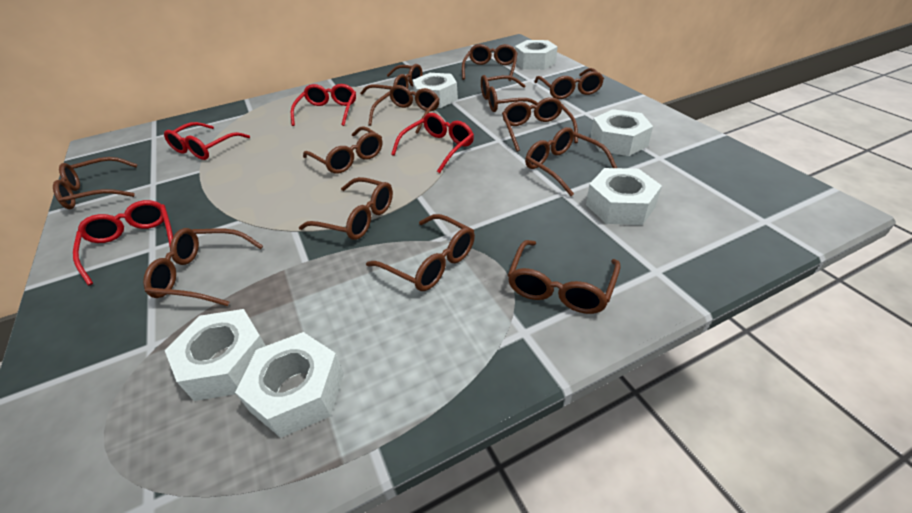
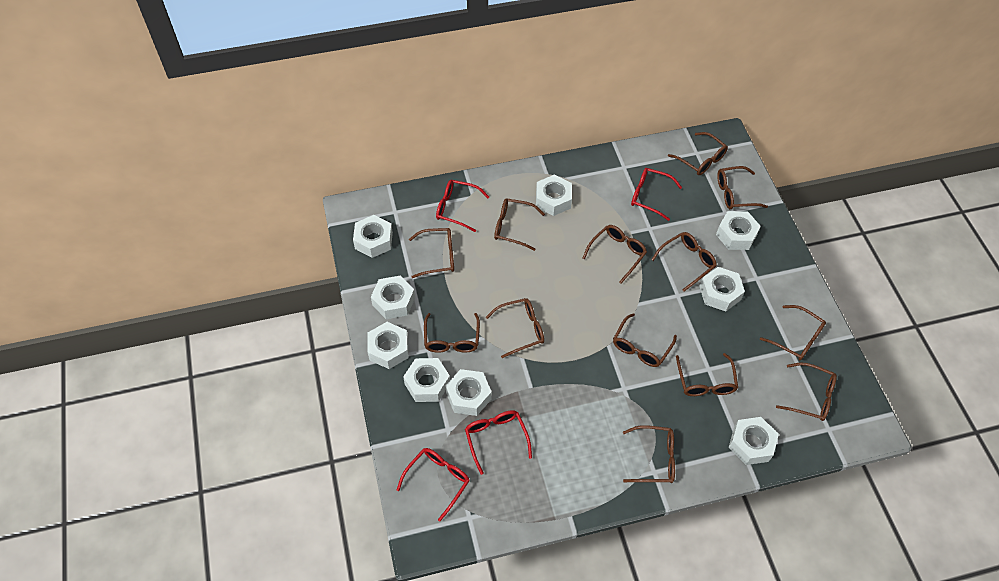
white nut: 6 -> 9

